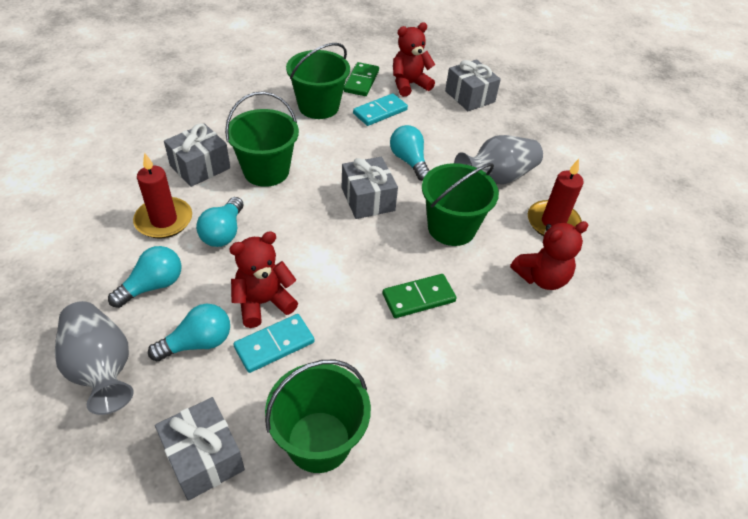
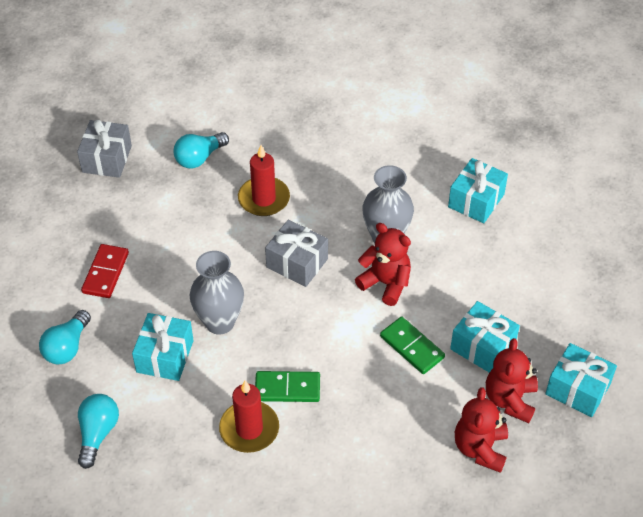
green bucket: 4 -> 0
grey gift: 4 -> 2
red domino: 0 -> 1
turquoise domino: 2 -> 0
turquoise gift: 0 -> 4
turquoise light bulb: 4 -> 3

